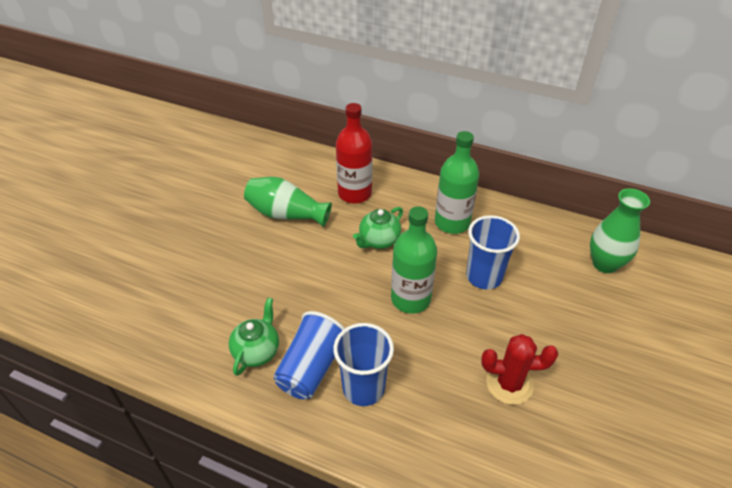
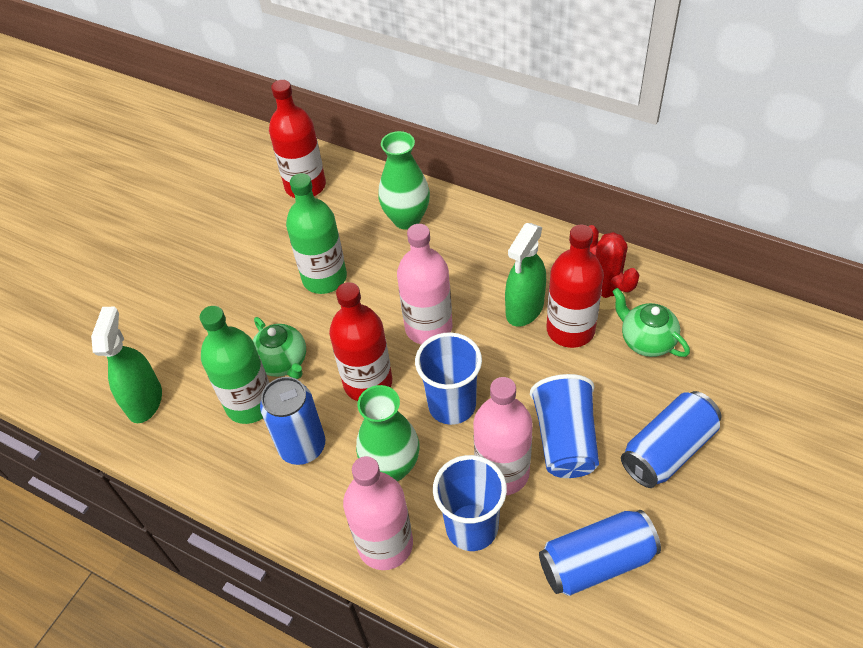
blue can: 0 -> 3
green spray bottle: 0 -> 2
pink bottle: 0 -> 3
red bottle: 1 -> 3

